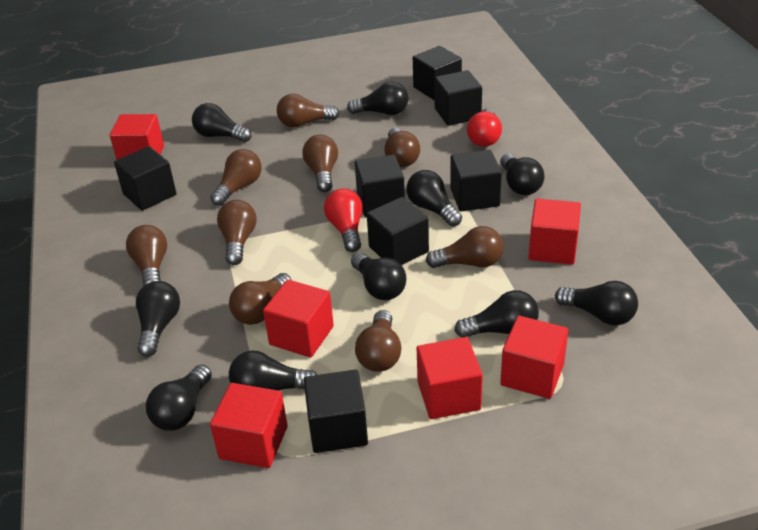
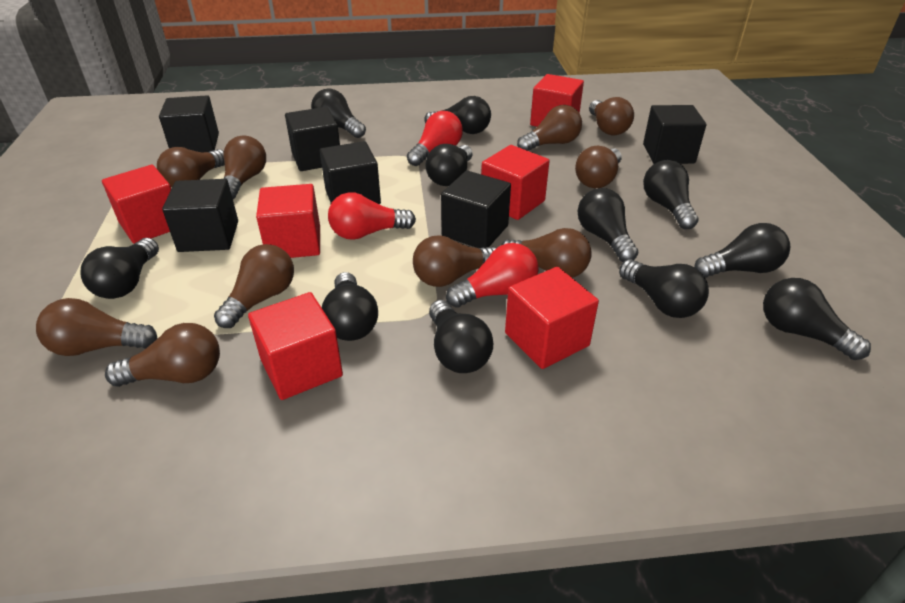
black cube: 7 -> 6
black light bulb: 10 -> 11
brown light bulb: 9 -> 10
red light bulb: 2 -> 3

